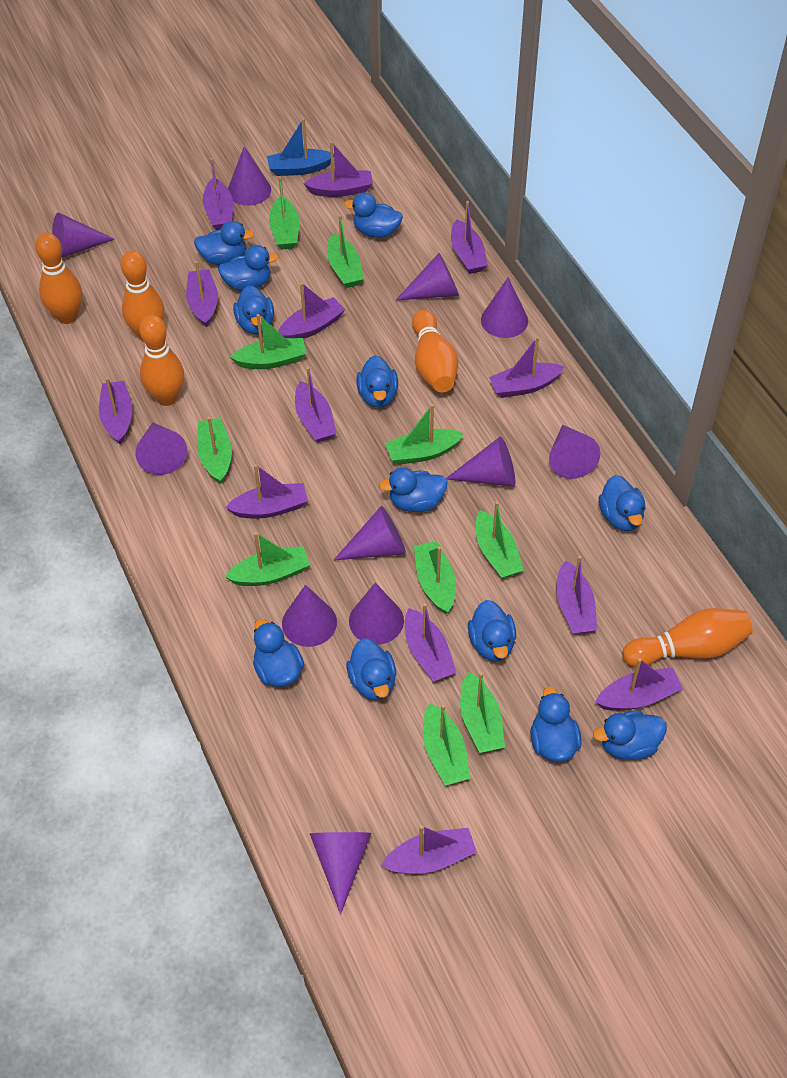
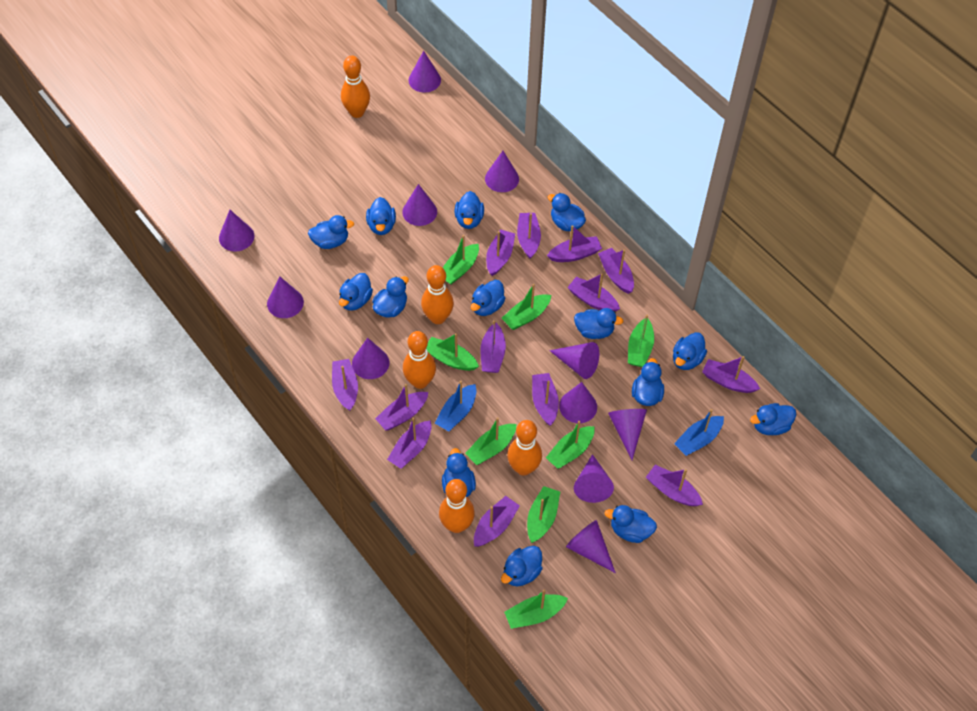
blue boat: 1 -> 2
blue duck: 12 -> 14
green boat: 10 -> 8

